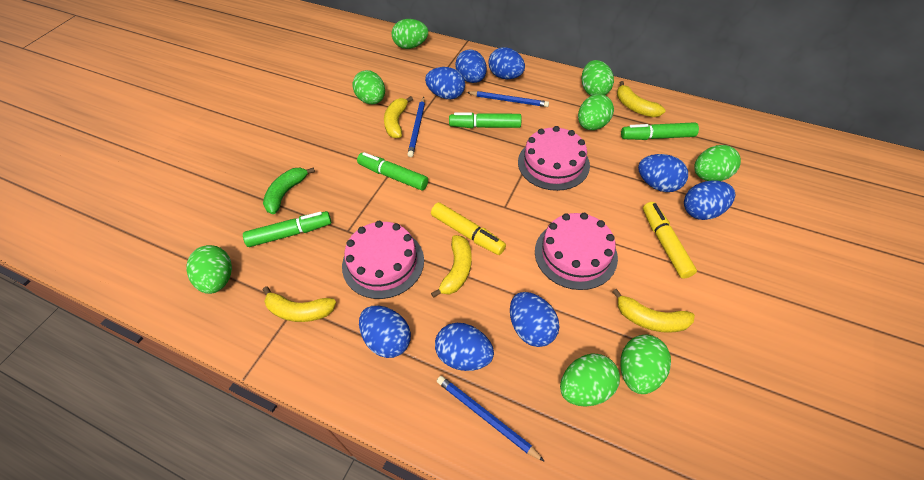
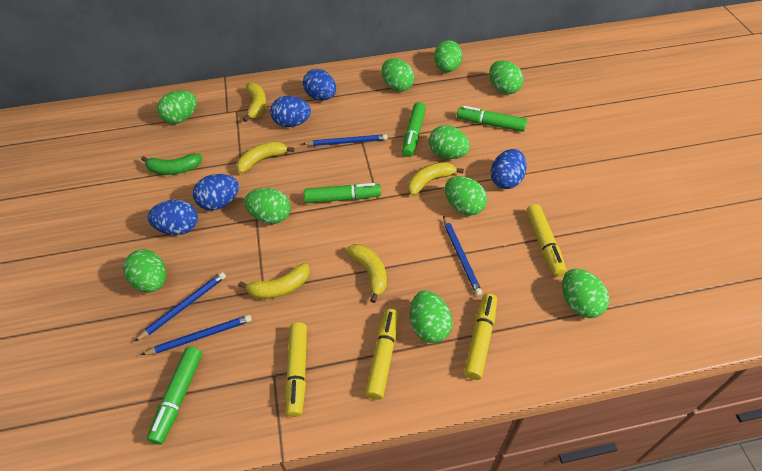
blue egg: 8 -> 5
blue pencil: 3 -> 4
green egg: 8 -> 10
pink cake: 3 -> 0
yellow marker: 2 -> 4

